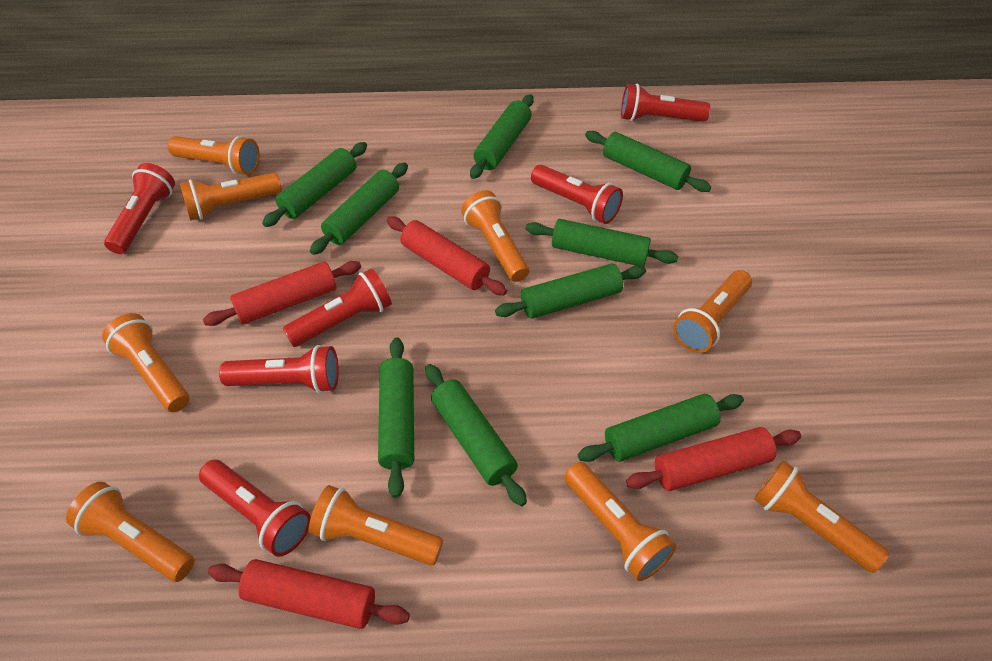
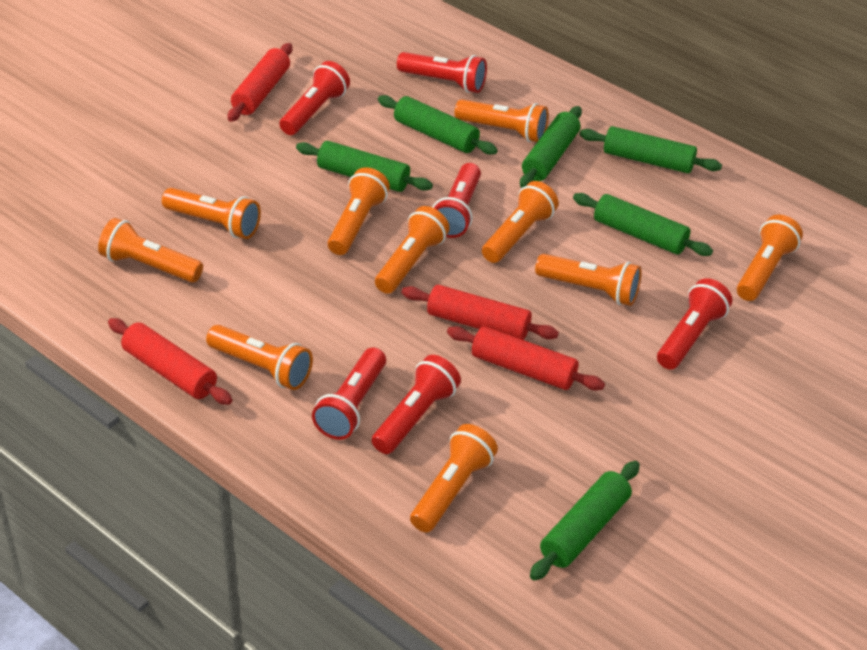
green rolling pin: 9 -> 6
orange flashlight: 9 -> 10

